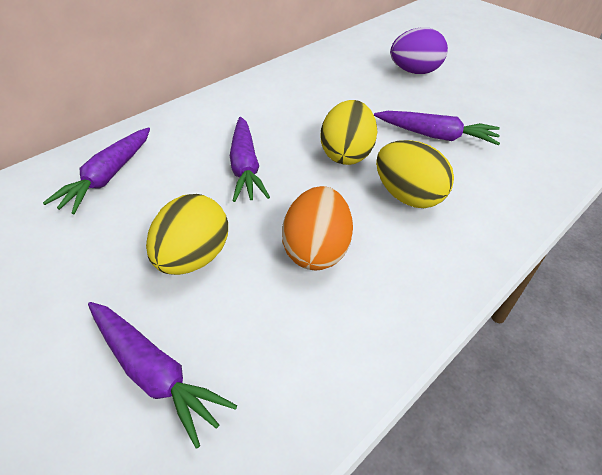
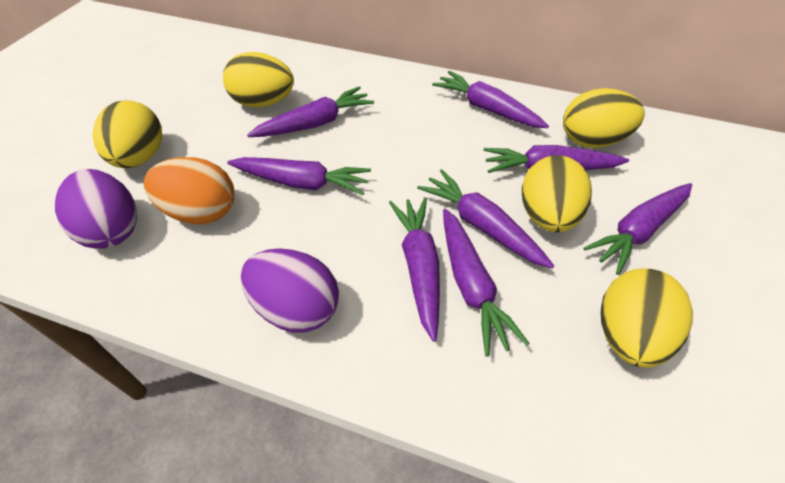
purple carrot: 4 -> 8
purple egg: 1 -> 2
yellow egg: 3 -> 5

